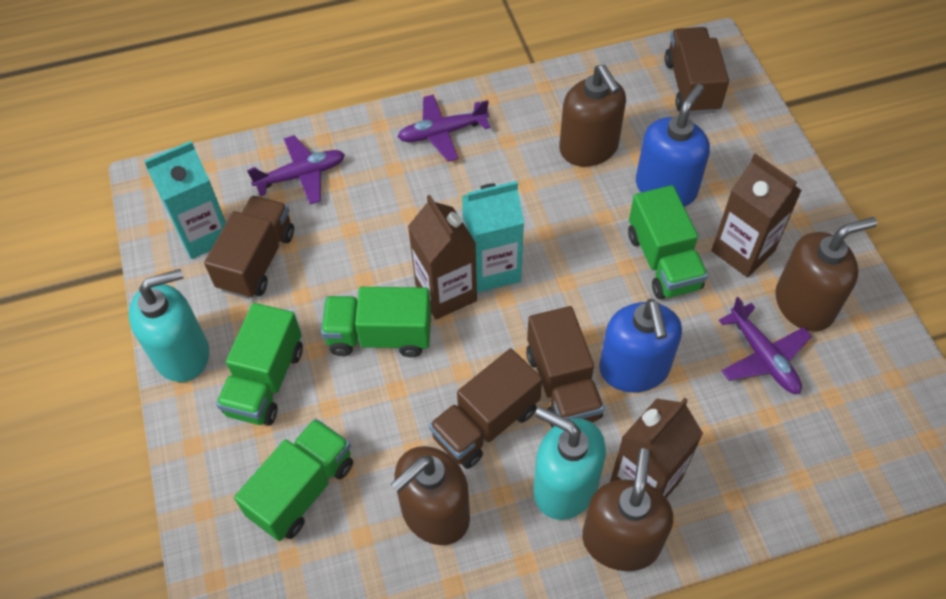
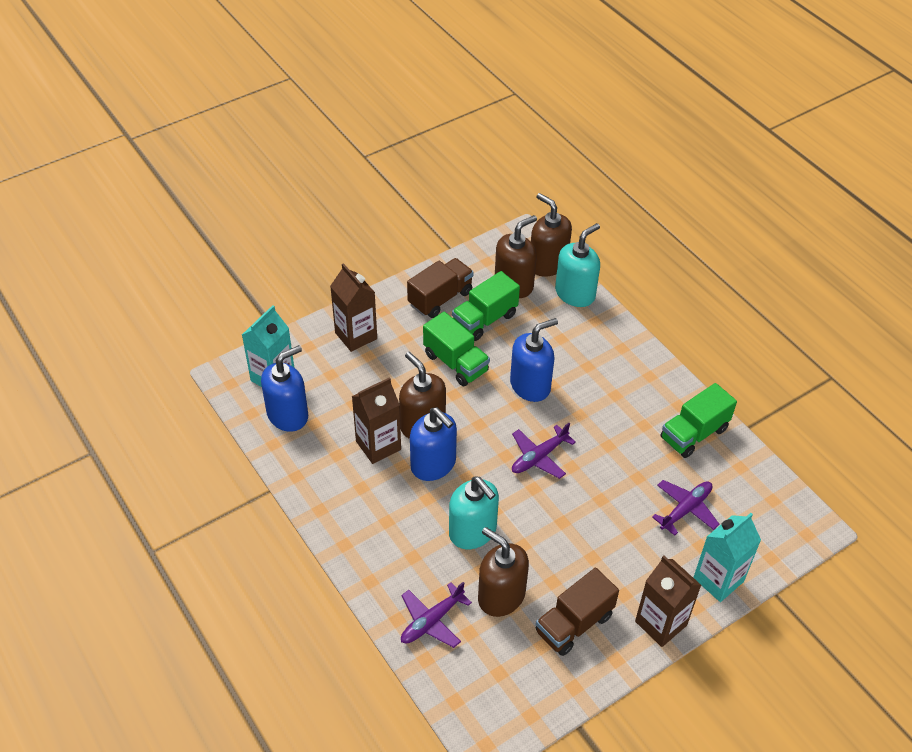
blue soap dispenser: 2 -> 3
brown truck: 4 -> 2
green truck: 4 -> 3

